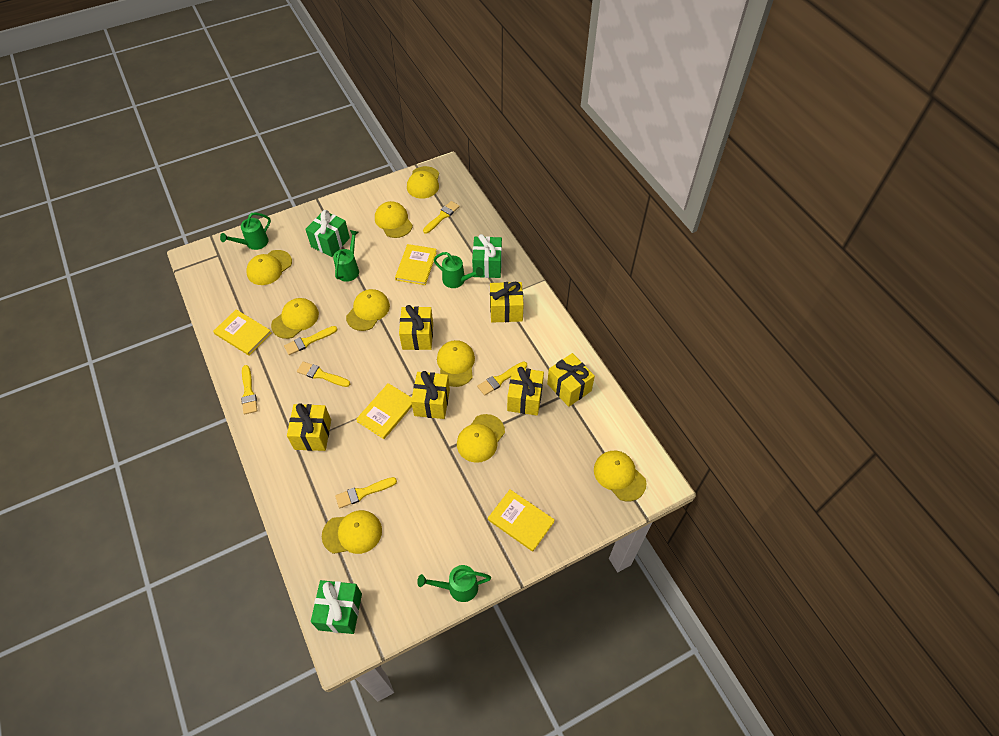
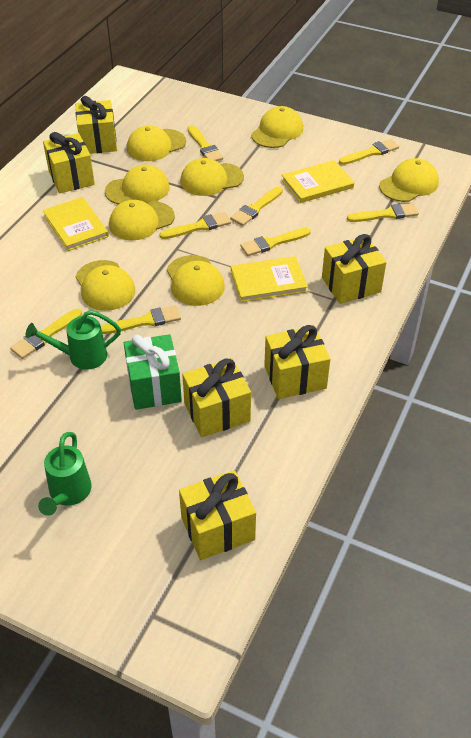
green gift: 3 -> 1
green watering can: 4 -> 2
yellow book: 4 -> 3
yellow brush: 6 -> 8
yellow cap: 9 -> 8

